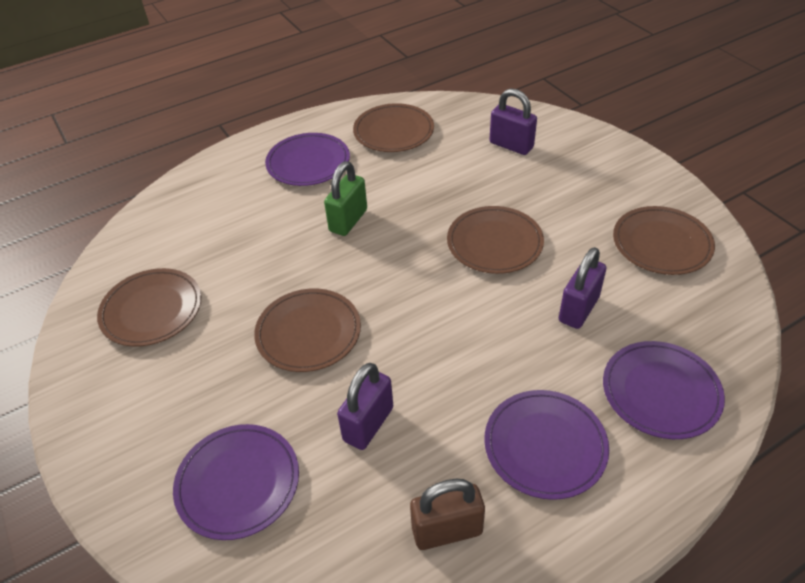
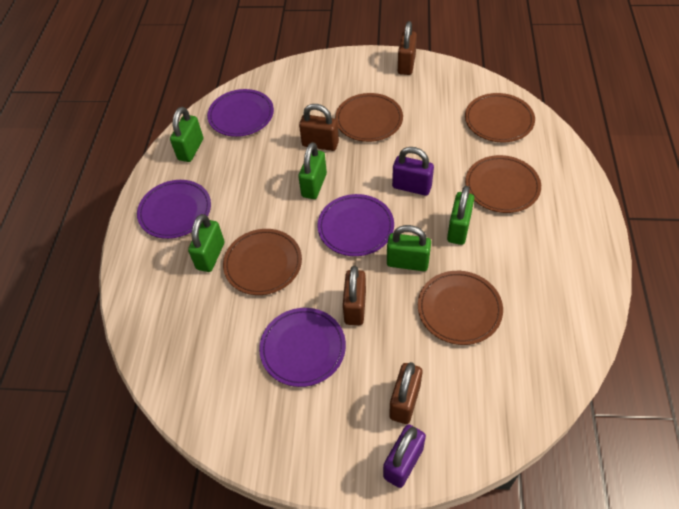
brown padlock: 1 -> 4
green padlock: 1 -> 5
purple padlock: 3 -> 2

